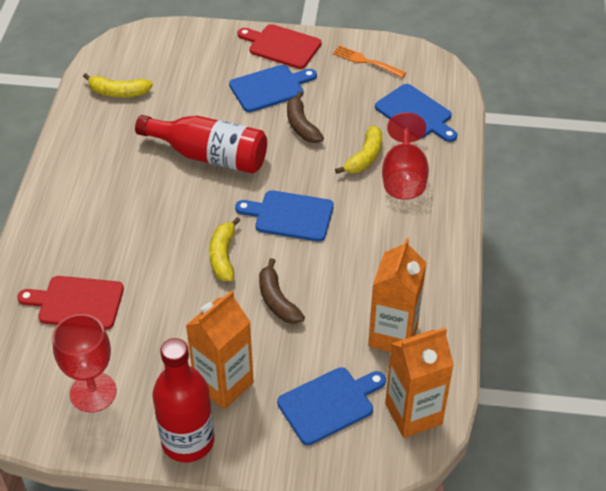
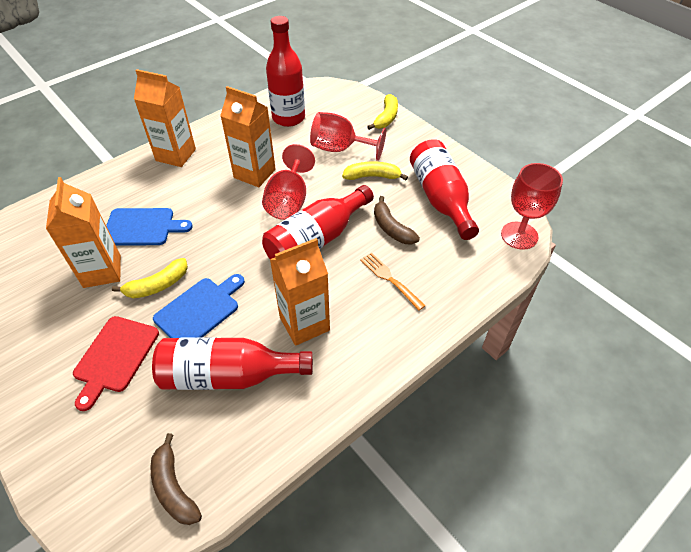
blue cutting board: 4 -> 2
orange carton: 3 -> 4
red bottle: 2 -> 4
red cutting board: 2 -> 1
red goblet: 2 -> 3

